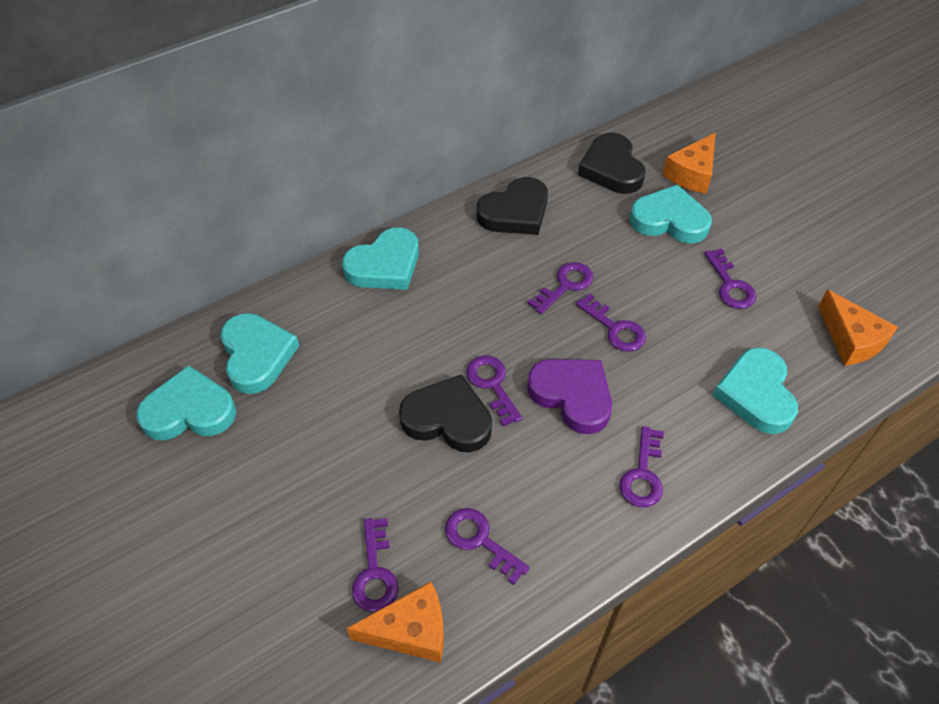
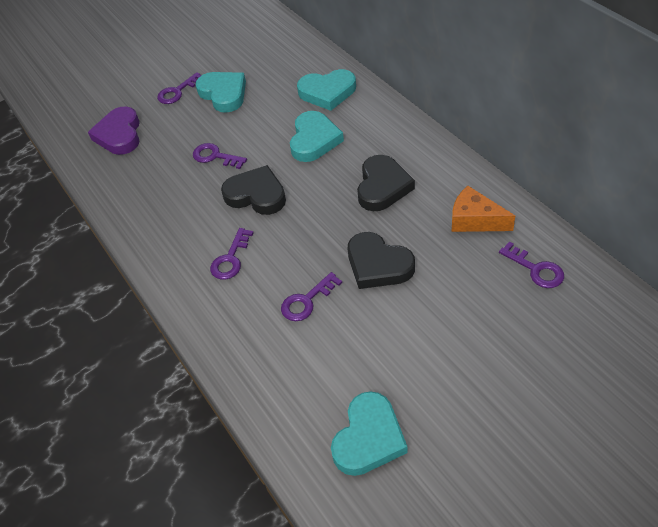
orange cheese: 3 -> 1
purple key: 7 -> 5
turquoise heart: 5 -> 4

